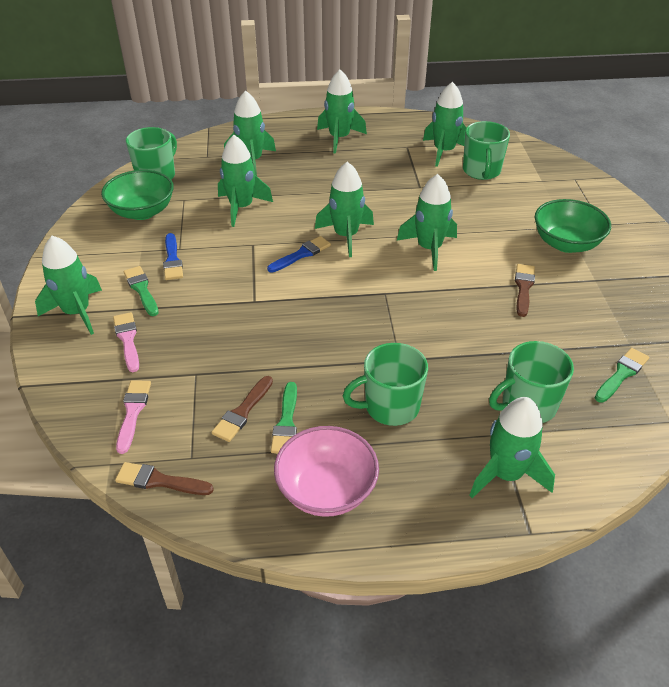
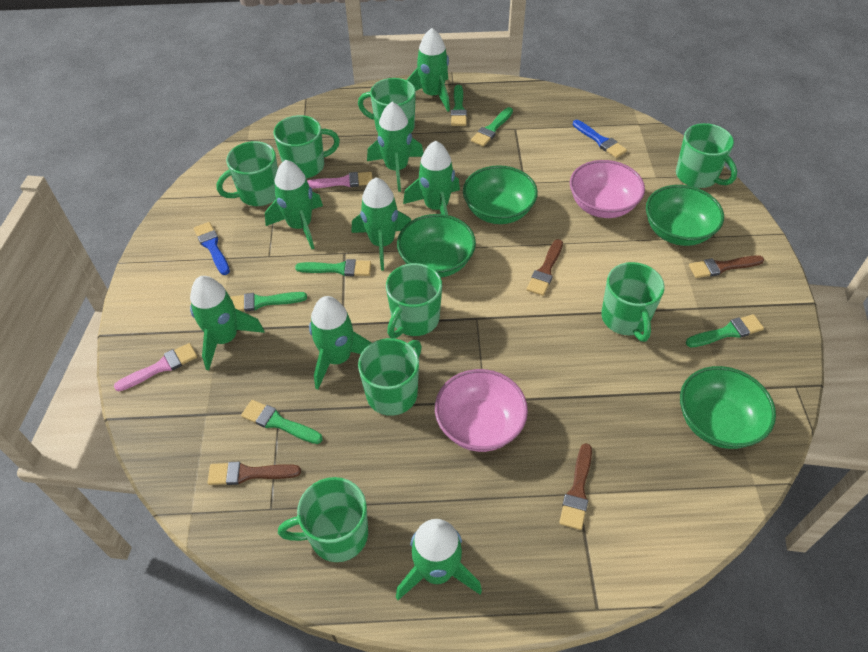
brown brush: 3 -> 4
green bowl: 2 -> 4
green brush: 3 -> 6
green mug: 4 -> 8
pink bowl: 1 -> 2

